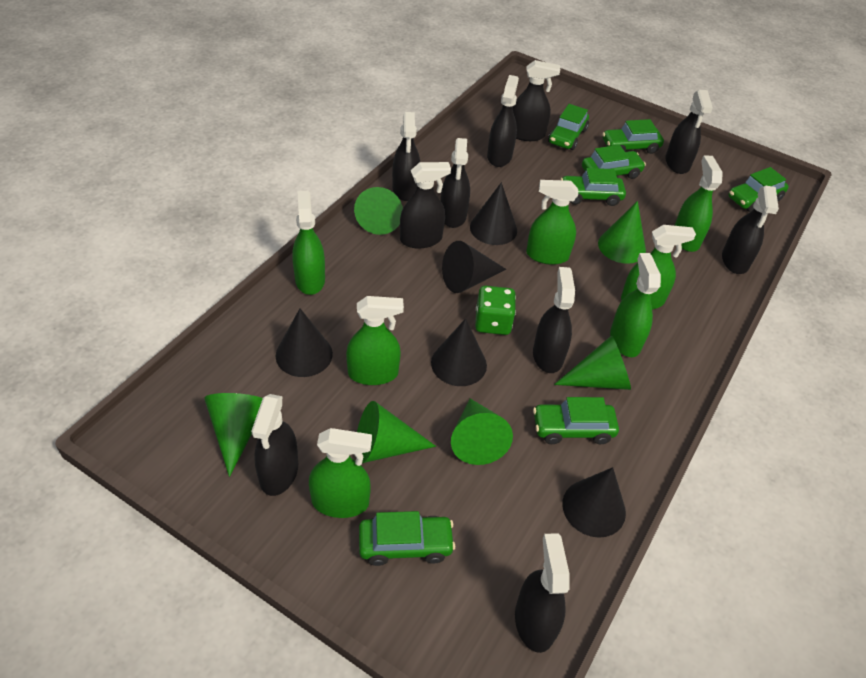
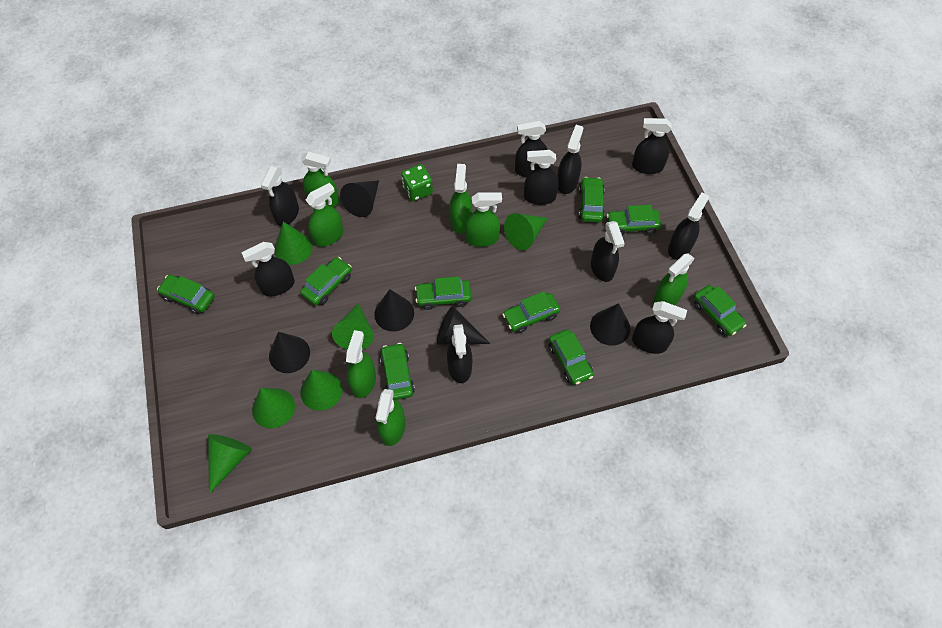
green car: 7 -> 9

